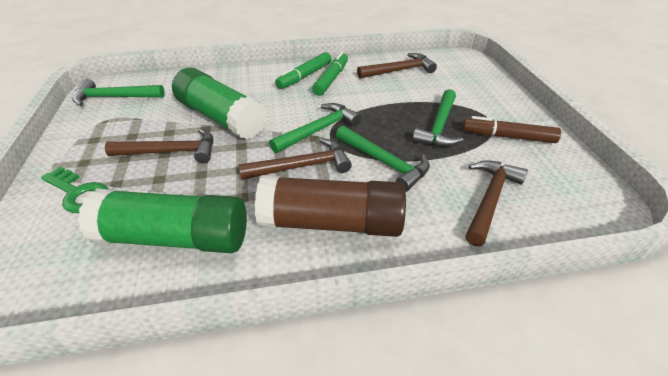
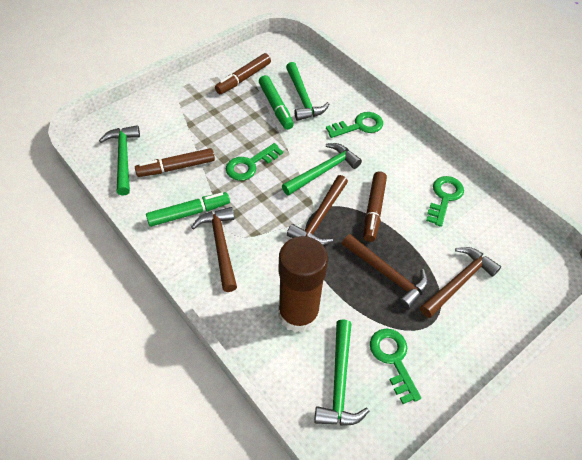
brown marker: 1 -> 3
green glue stick: 2 -> 0
green key: 1 -> 4

